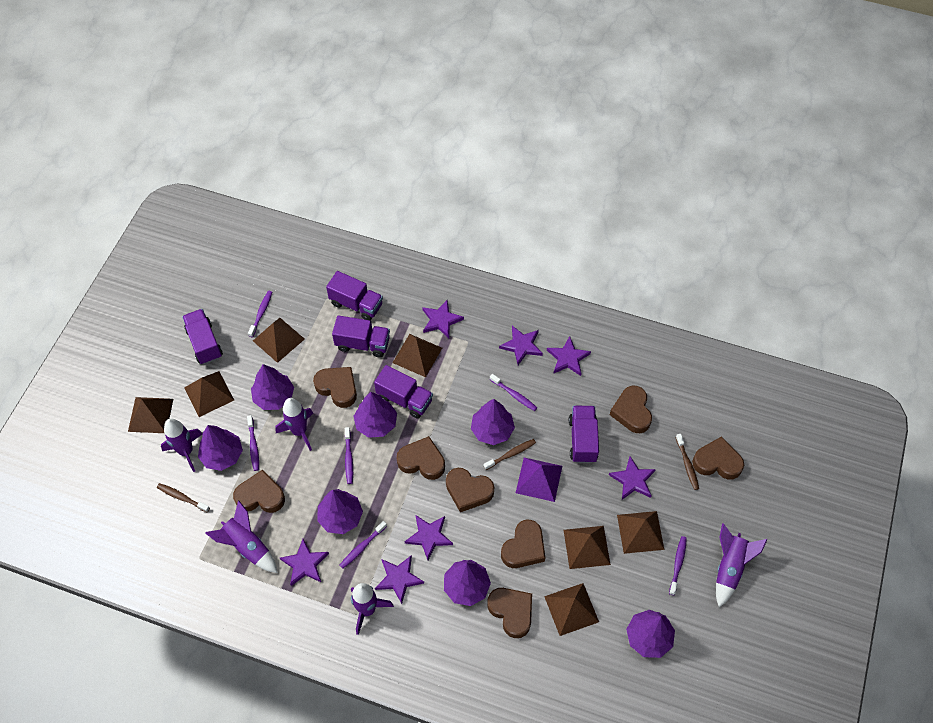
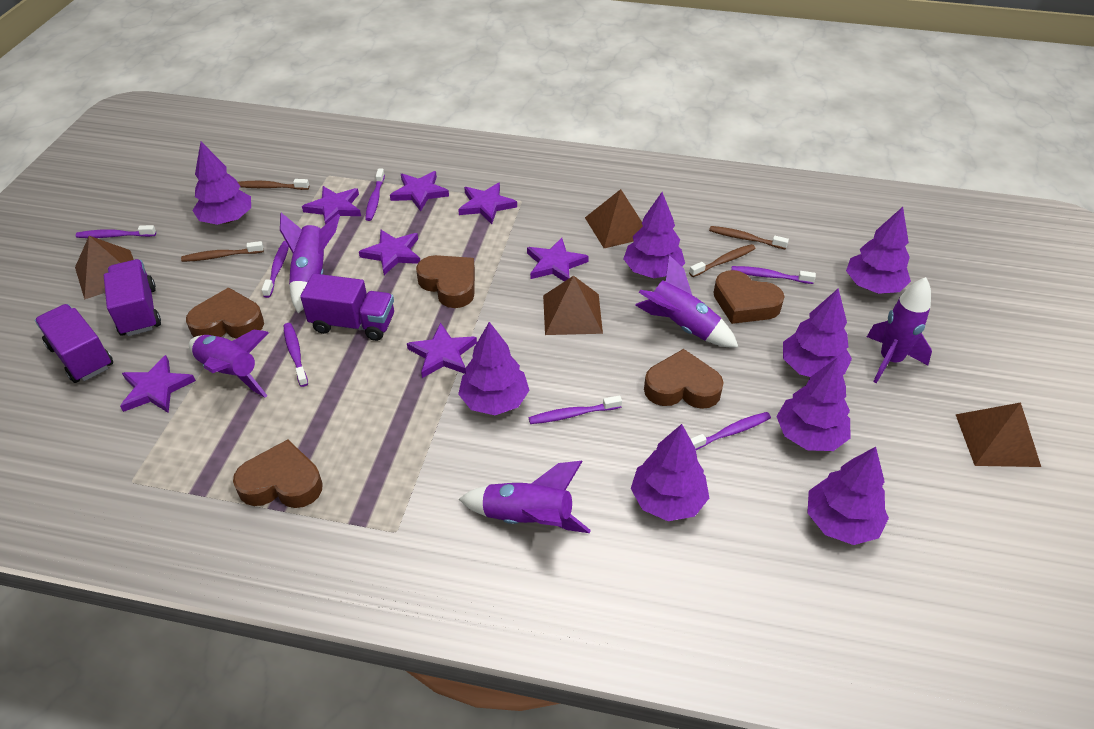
brown heart: 8 -> 5
brown pyramid: 7 -> 4
brown toothbrush: 3 -> 4
purple pyramid: 1 -> 0
purple toothbrush: 6 -> 7
purple tree: 7 -> 8
purple truck: 5 -> 3

